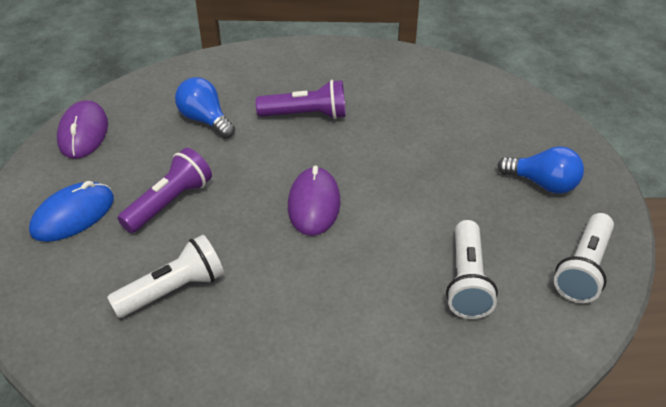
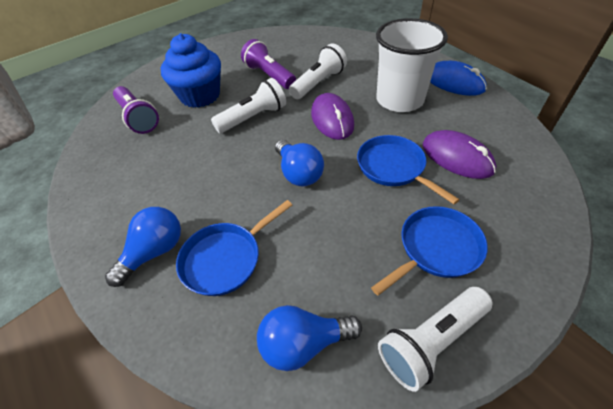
blue cupcake: 0 -> 1
blue light bulb: 2 -> 3
blue pan: 0 -> 3
white cup: 0 -> 1

